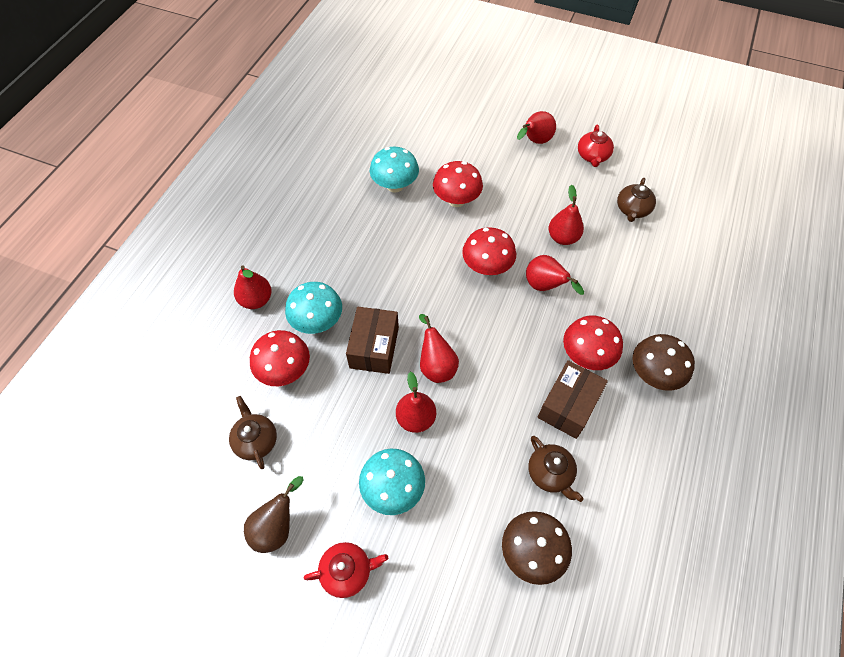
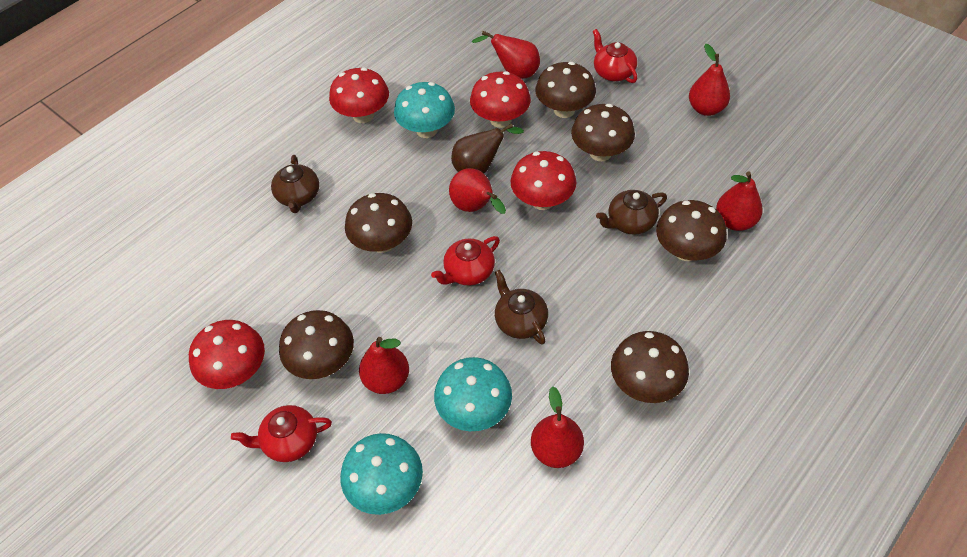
brown box: 2 -> 0
brown mushroom: 2 -> 6
red teapot: 2 -> 3

